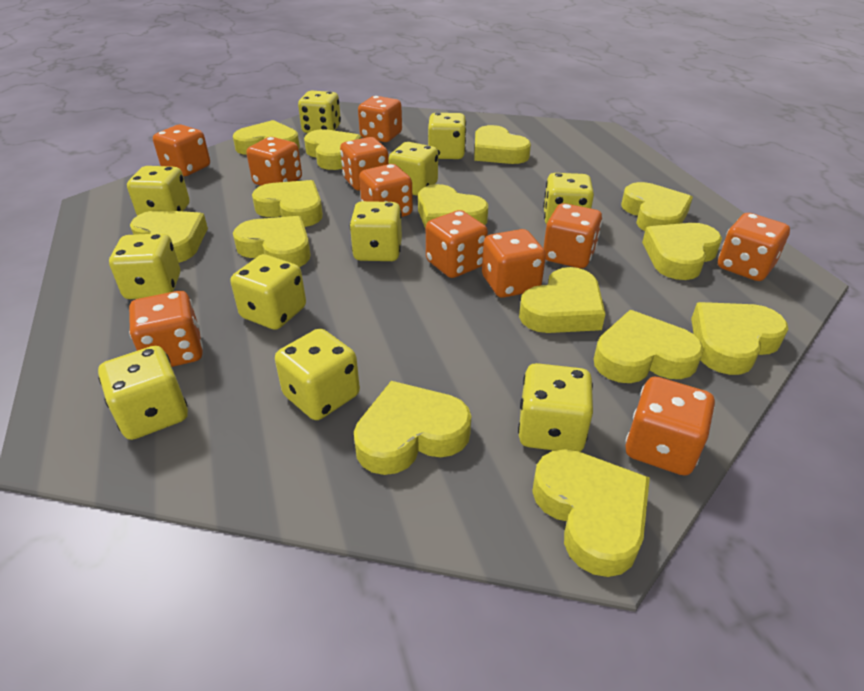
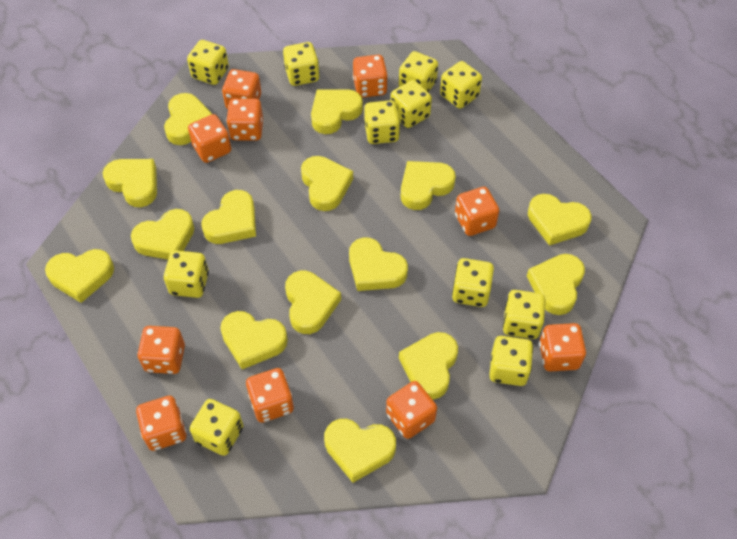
orange dice: 11 -> 10
yellow heart: 14 -> 15

